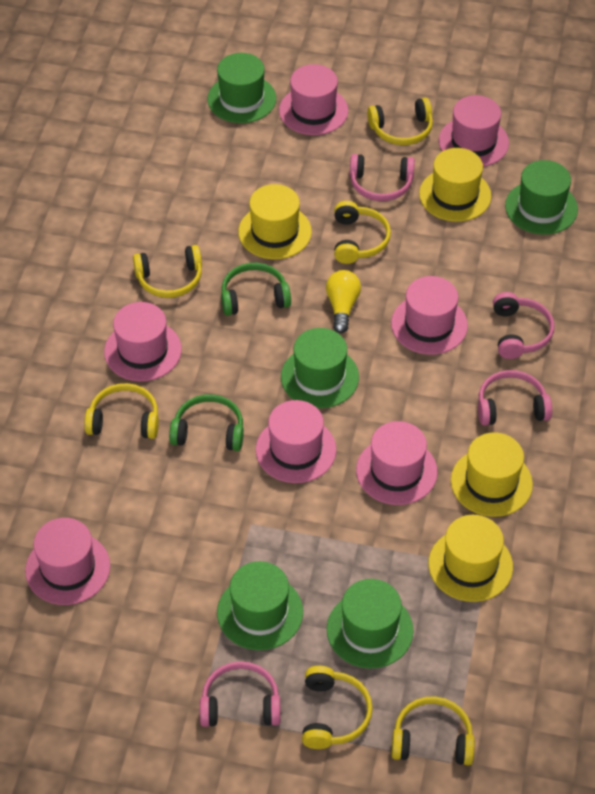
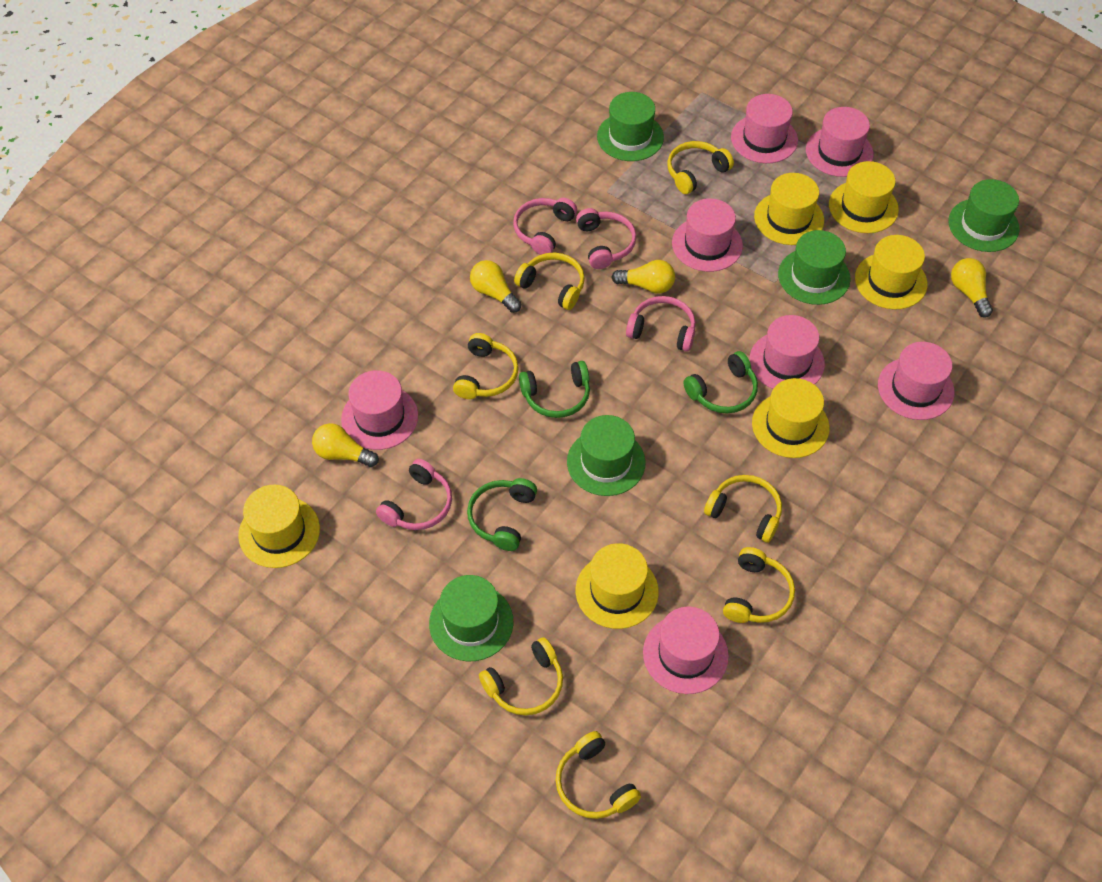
green headphones: 2 -> 3
yellow hat: 4 -> 6
yellow headphones: 6 -> 7
yellow light bulb: 1 -> 4

